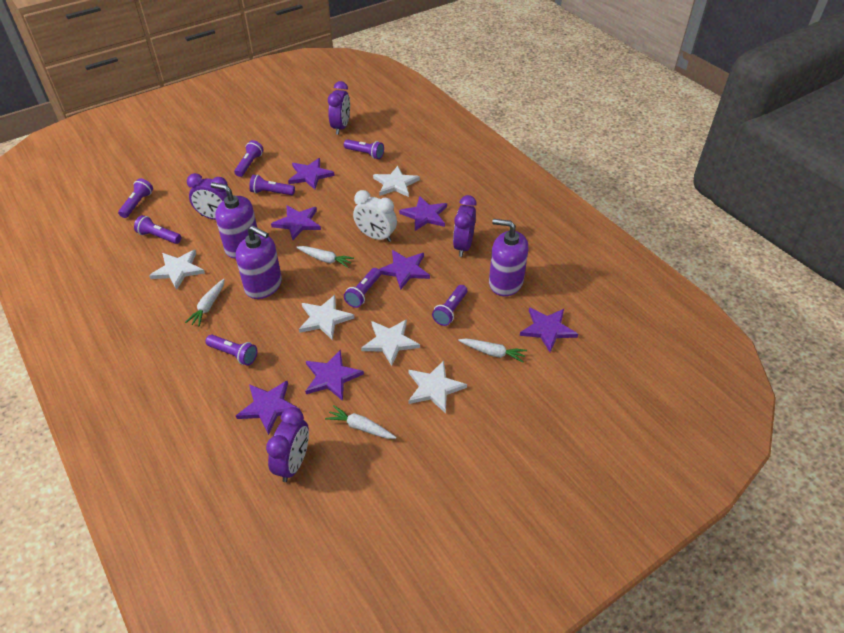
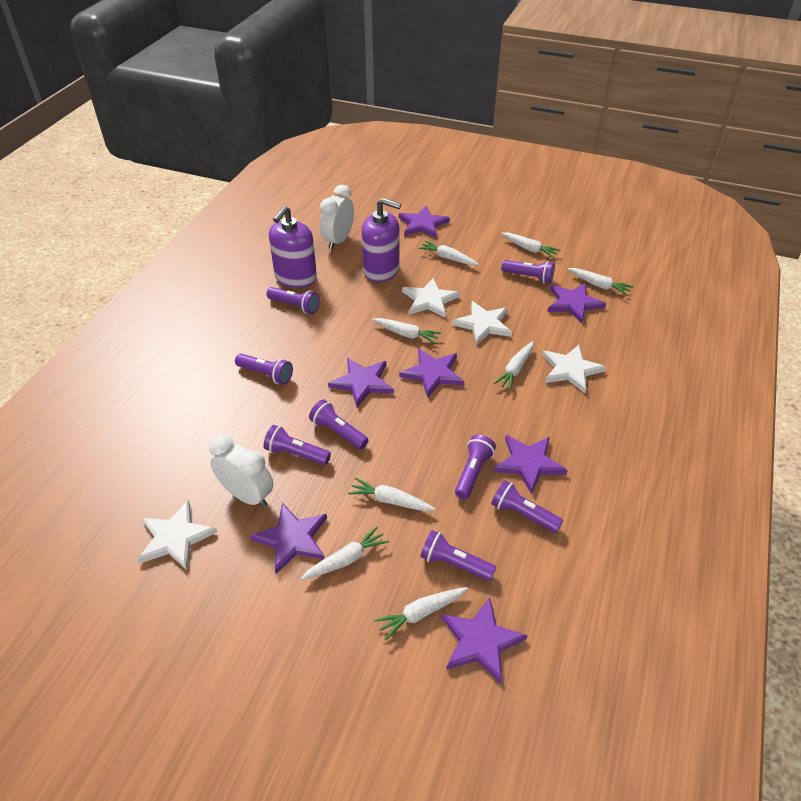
purple clock: 4 -> 0
purple soap dispenser: 3 -> 2
white carrot: 4 -> 8
white clock: 1 -> 2
white star: 5 -> 4

